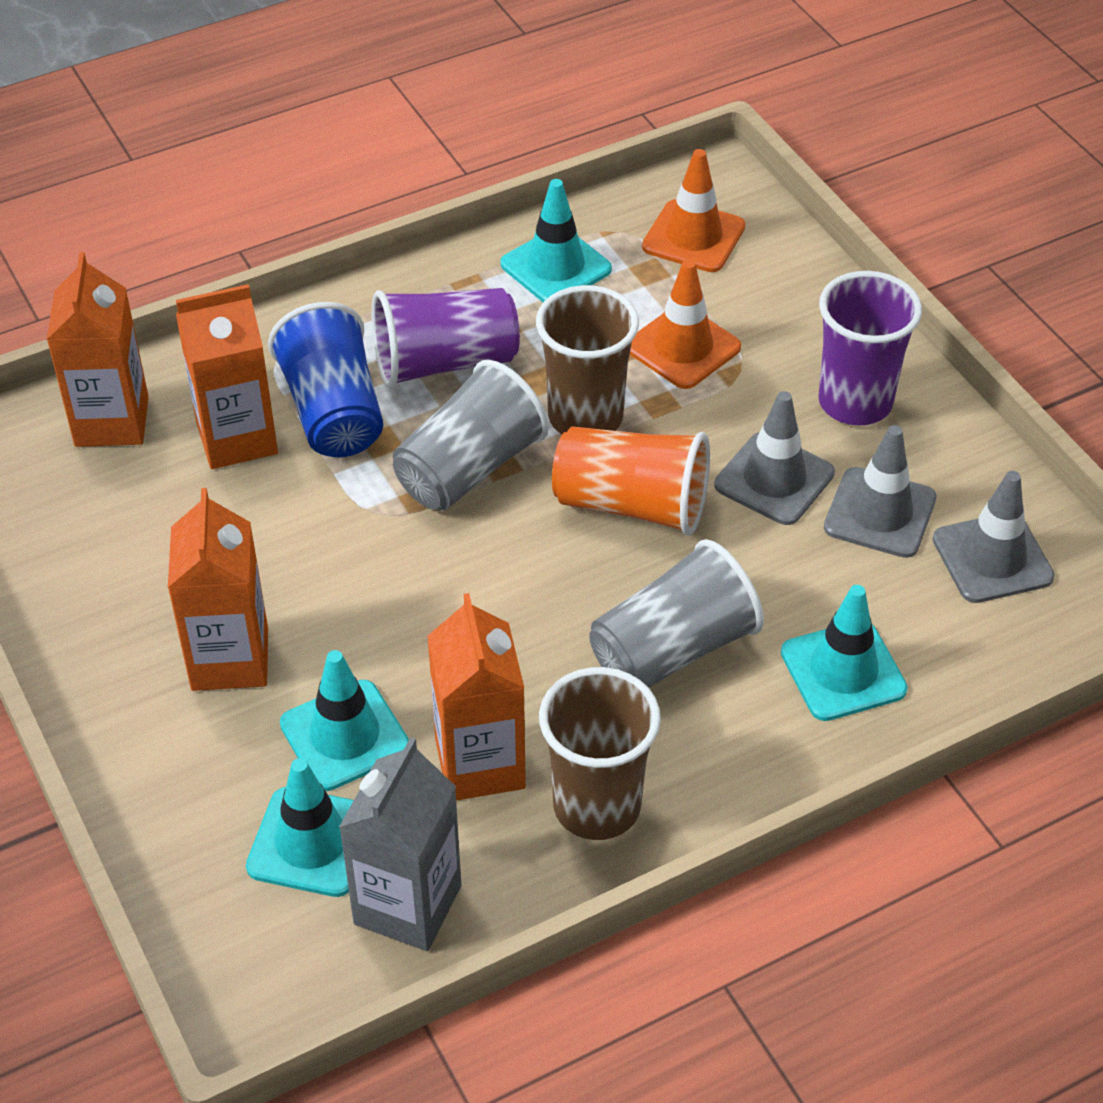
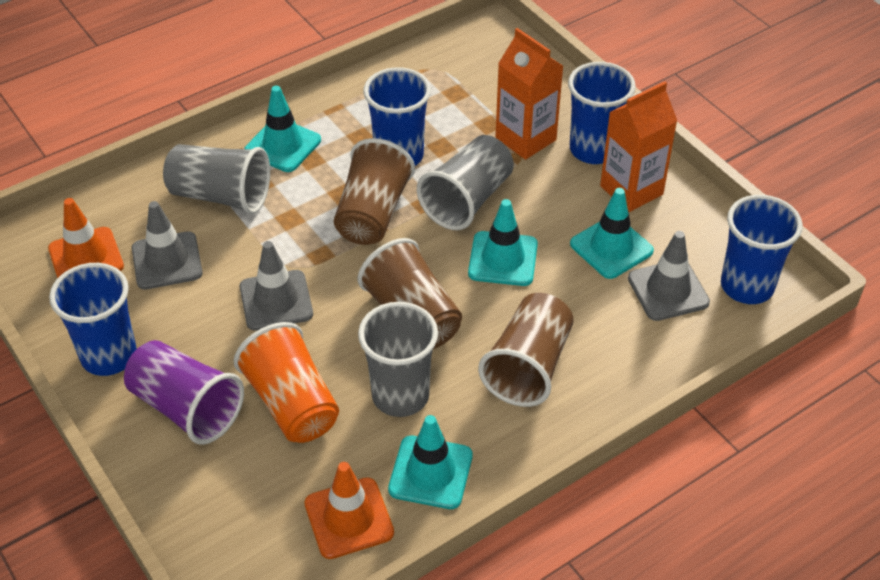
blue cup: 1 -> 4
brown cup: 2 -> 3
grey carton: 1 -> 0
grey cup: 2 -> 3
orange carton: 4 -> 2
purple cup: 2 -> 1

